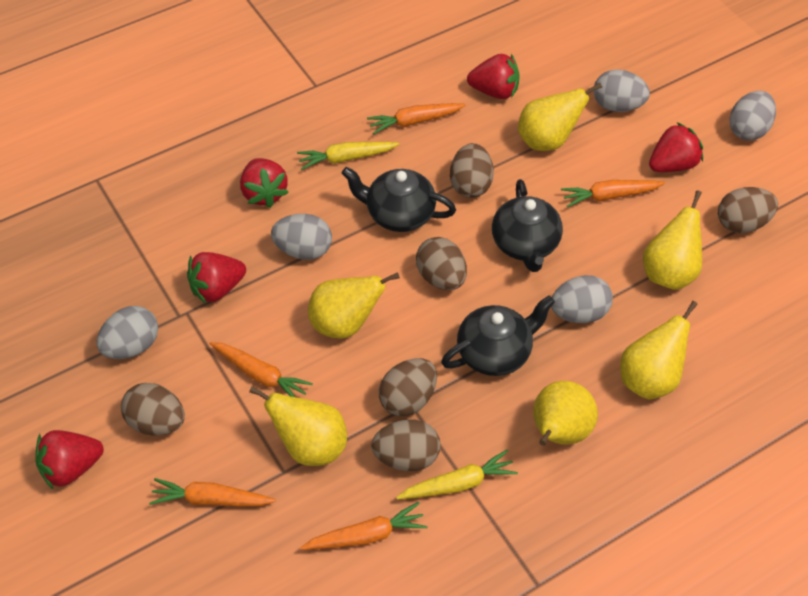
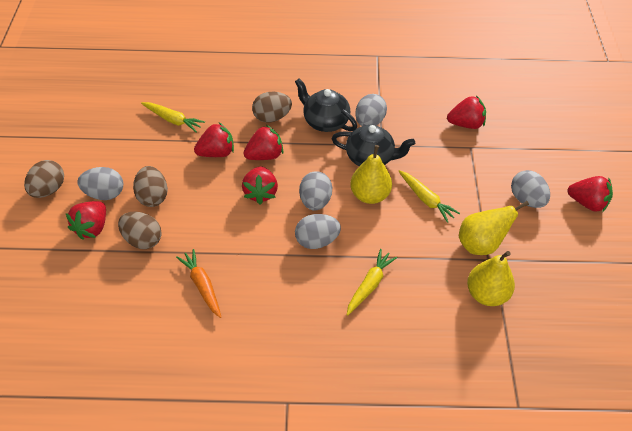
black teapot: 3 -> 2
brown egg: 6 -> 4
orange carrot: 5 -> 1
red strawberry: 5 -> 6
yellow carrot: 2 -> 3
yellow pear: 6 -> 3

